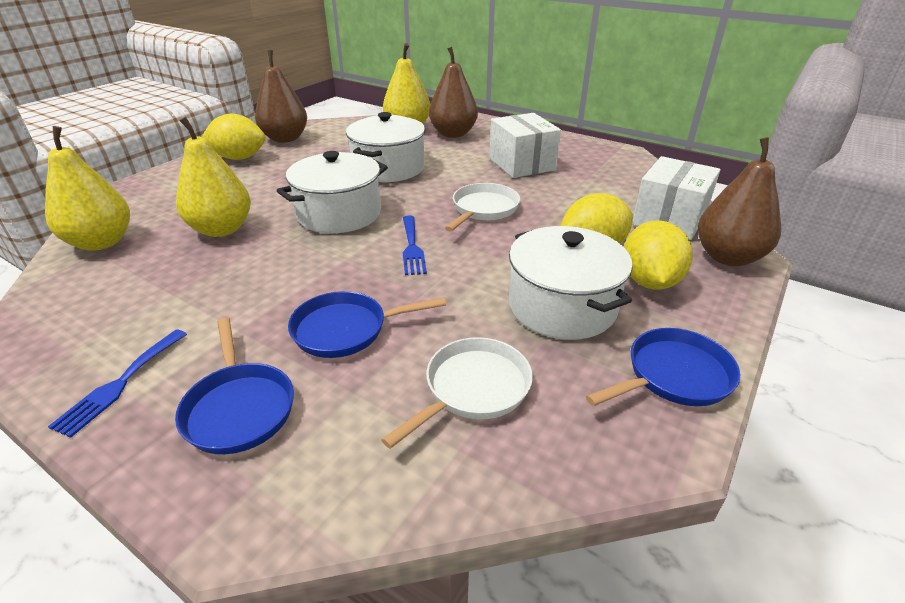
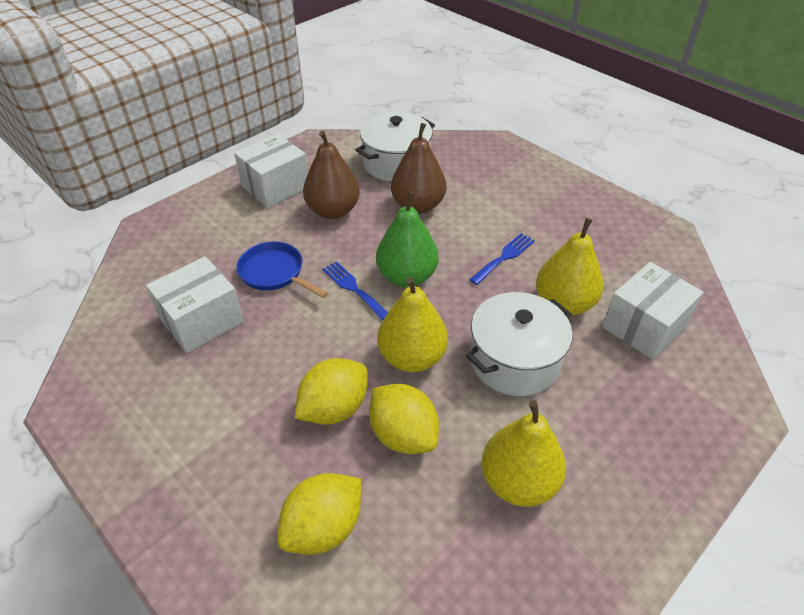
blue pan: 3 -> 1
brown pear: 3 -> 2
green pear: 0 -> 1
white box: 2 -> 3
white pan: 2 -> 0
white pot: 3 -> 2

